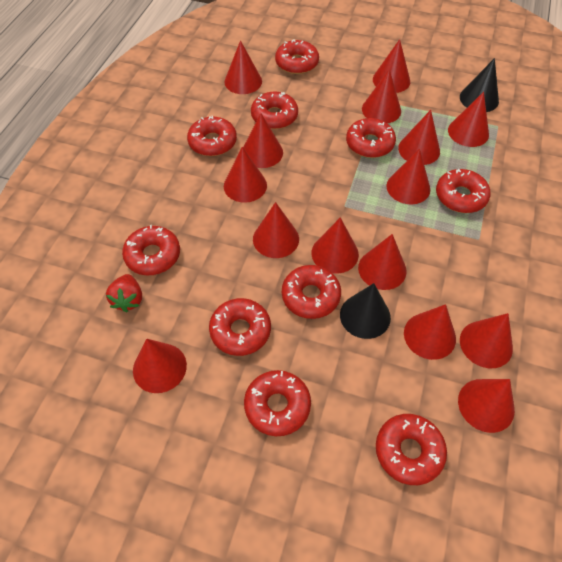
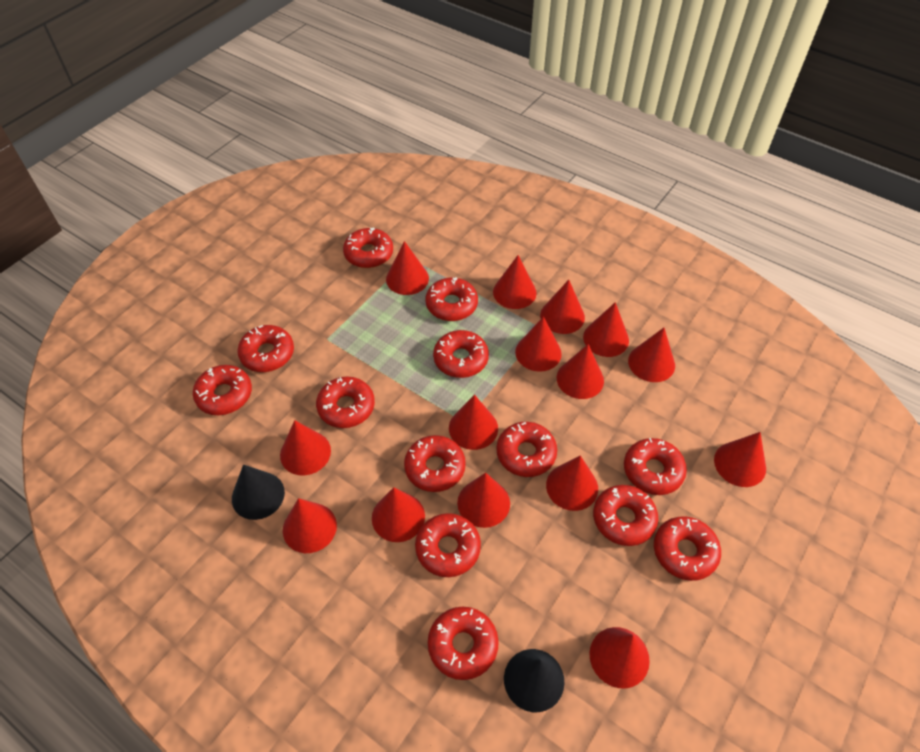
red donut: 10 -> 13
red strawberry: 1 -> 0

